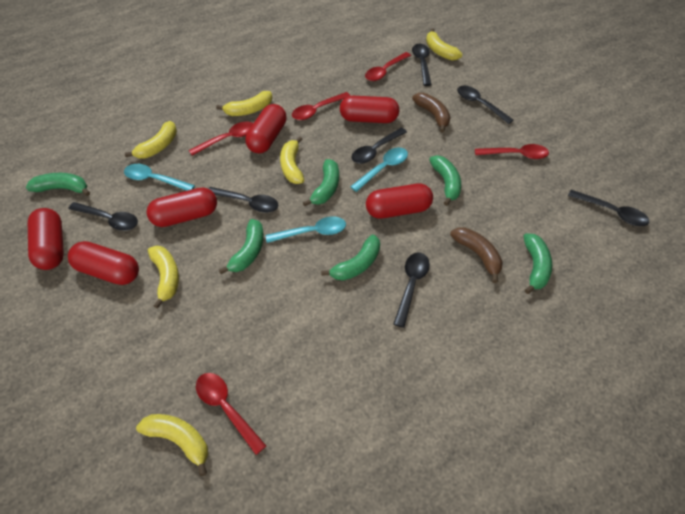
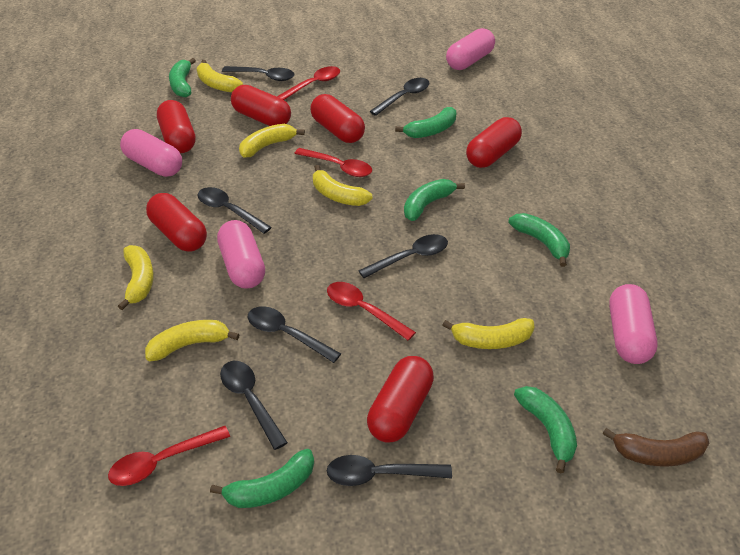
brown banana: 2 -> 1
pink capsule: 0 -> 4
red spoon: 5 -> 4
turquoise spoon: 3 -> 0

